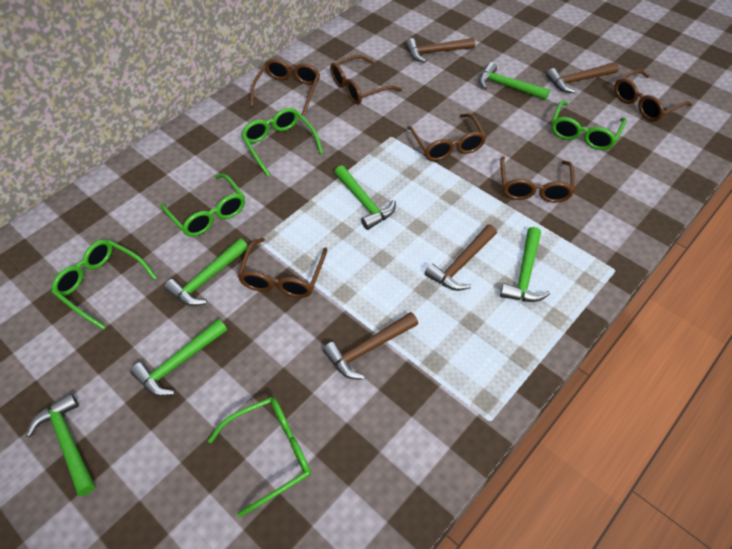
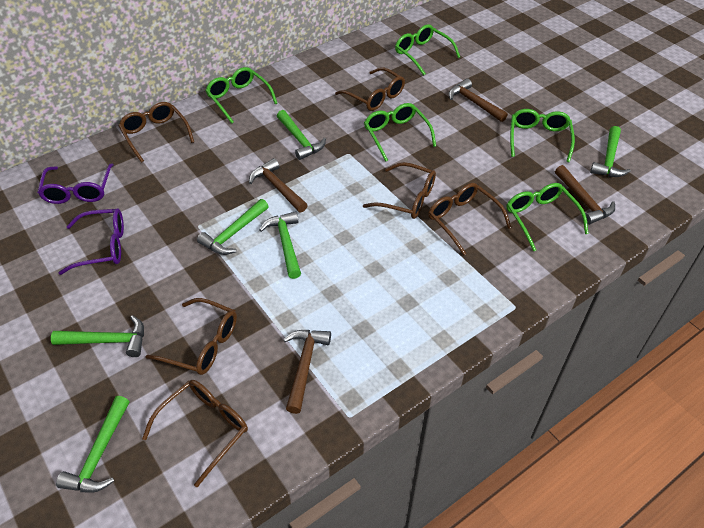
purple glasses: 0 -> 2

